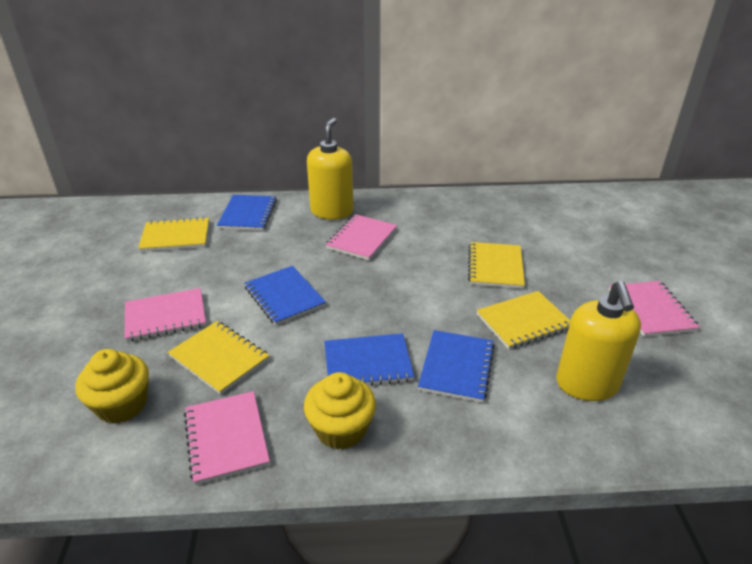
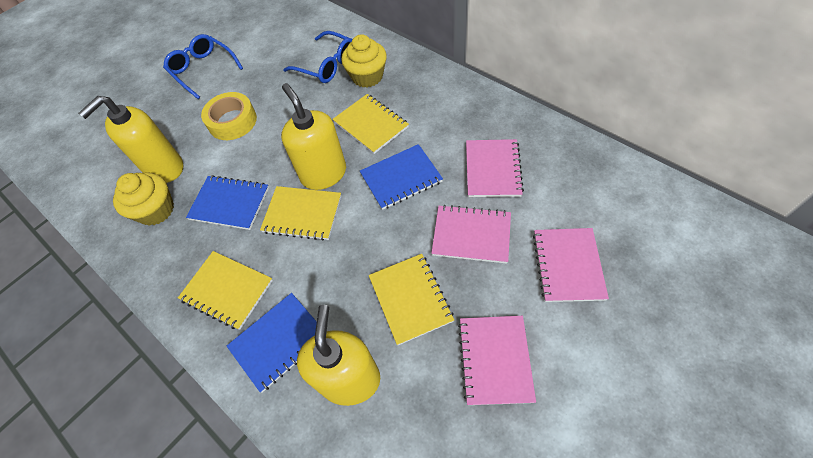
blue glasses: 0 -> 2
blue notebook: 4 -> 3
yellow soap dispenser: 2 -> 3
yellow tape: 0 -> 1

